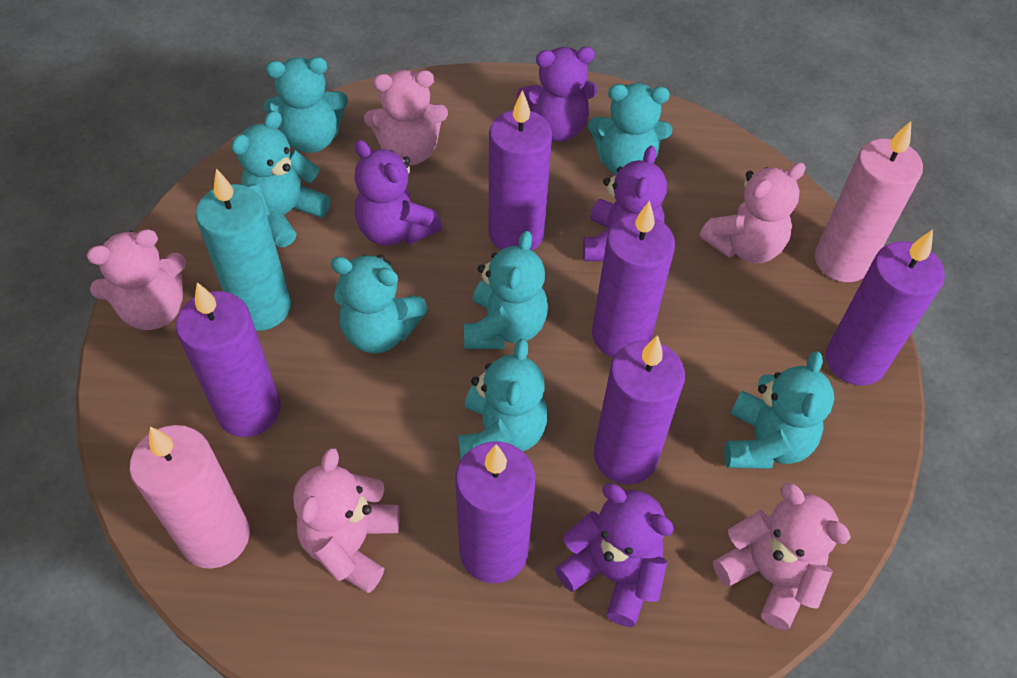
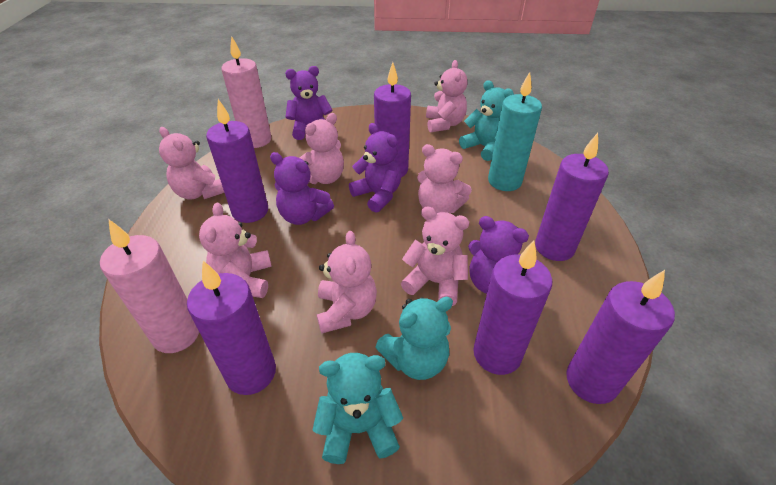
pink teddy bear: 5 -> 7
turquoise teddy bear: 7 -> 3

